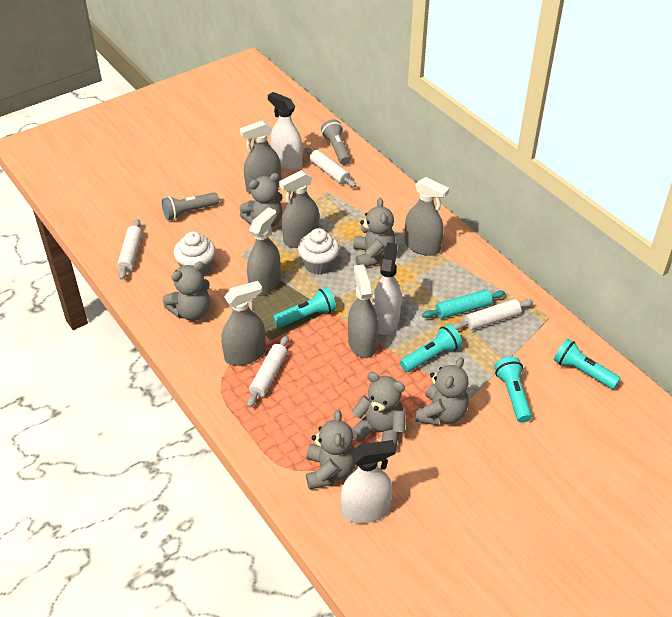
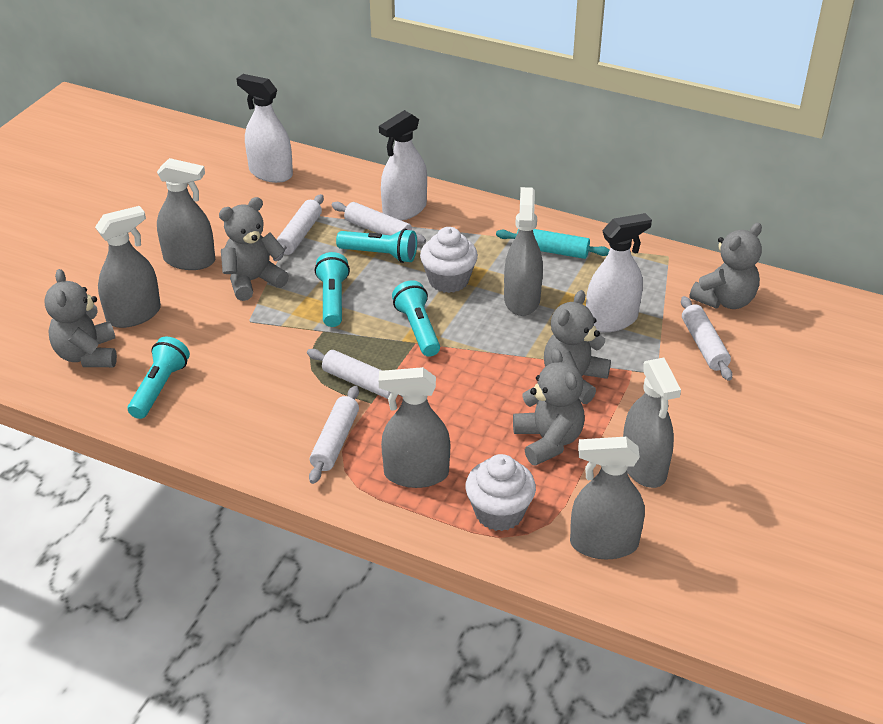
grey flashlight: 2 -> 0
grey teddy bear: 6 -> 5
white rolling pin: 4 -> 5

